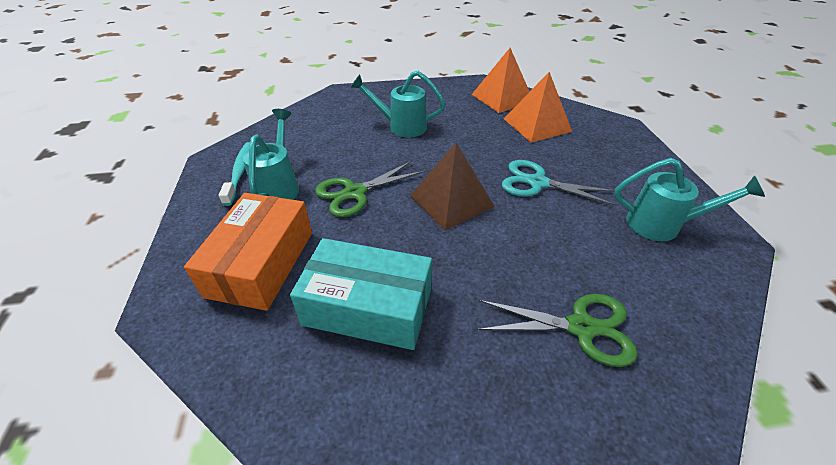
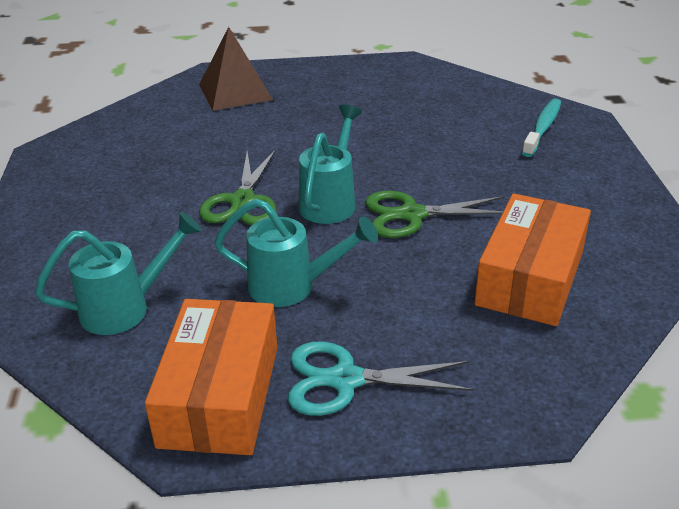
orange box: 1 -> 2
orange pyramid: 2 -> 0
turquoise box: 1 -> 0

